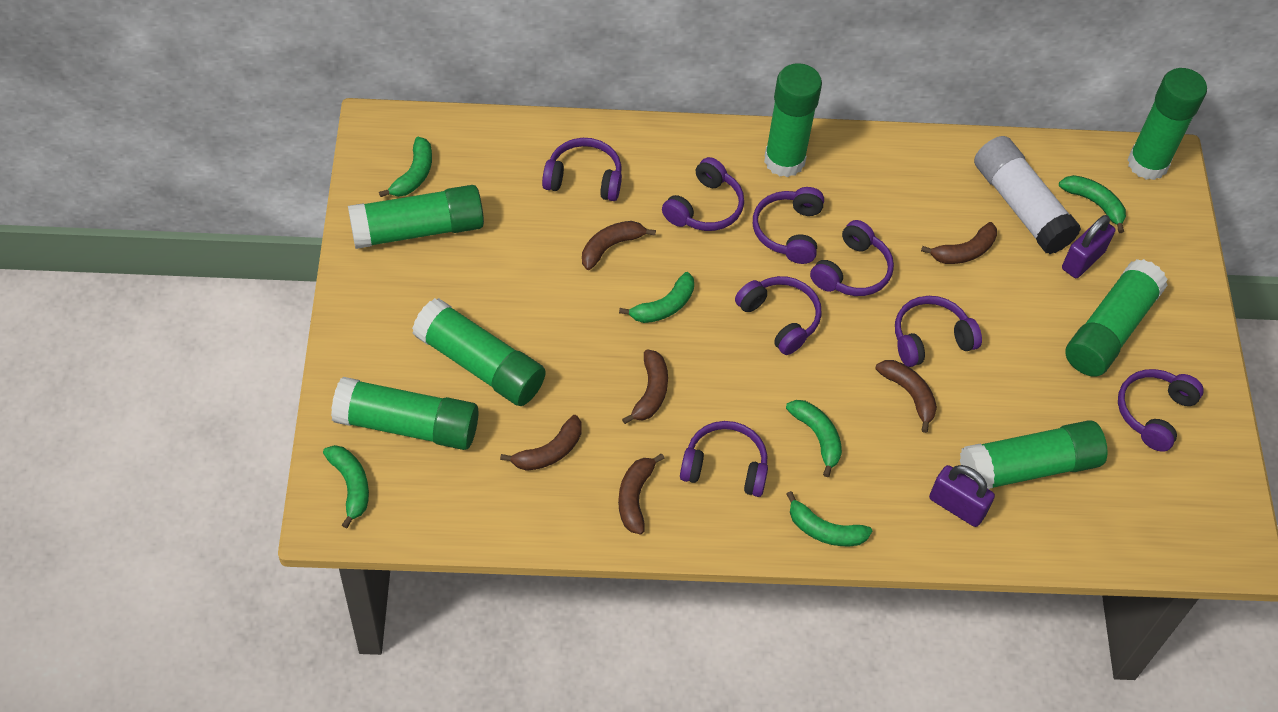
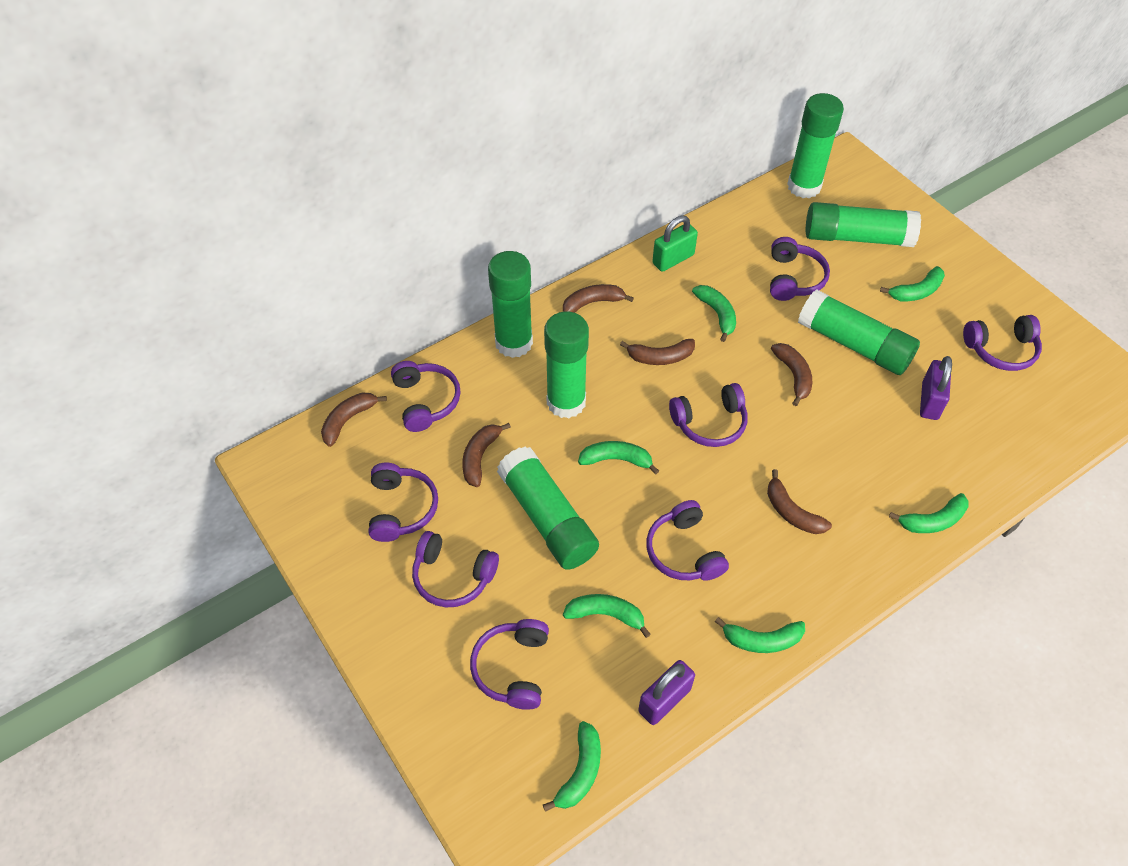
green banana: 6 -> 7
green glue stick: 7 -> 6
green padlock: 0 -> 1
white glue stick: 1 -> 0

